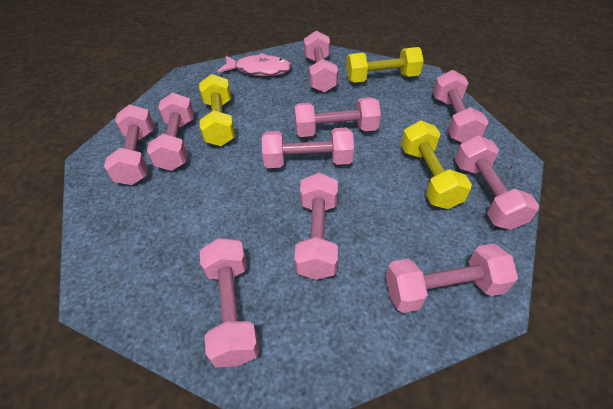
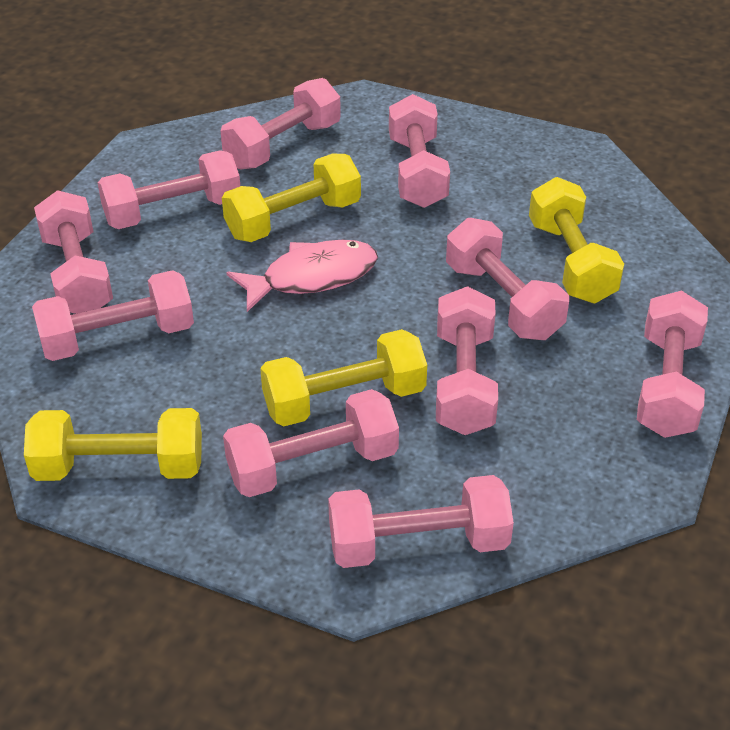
yellow dumbbell: 3 -> 4

